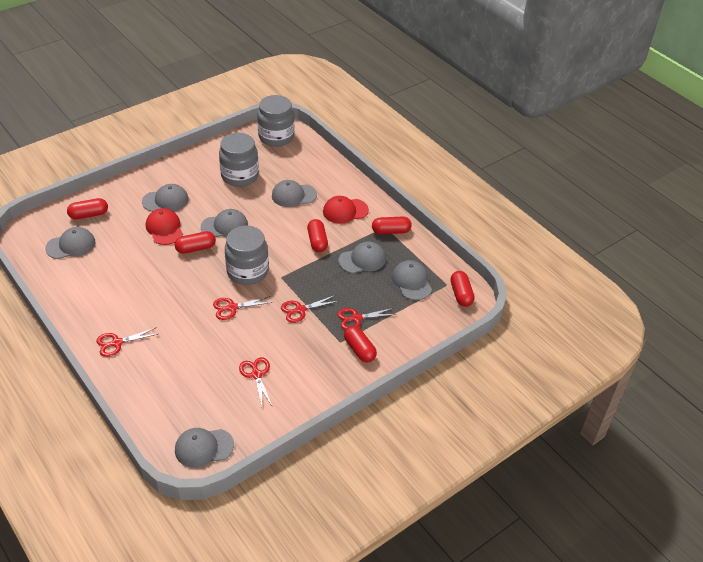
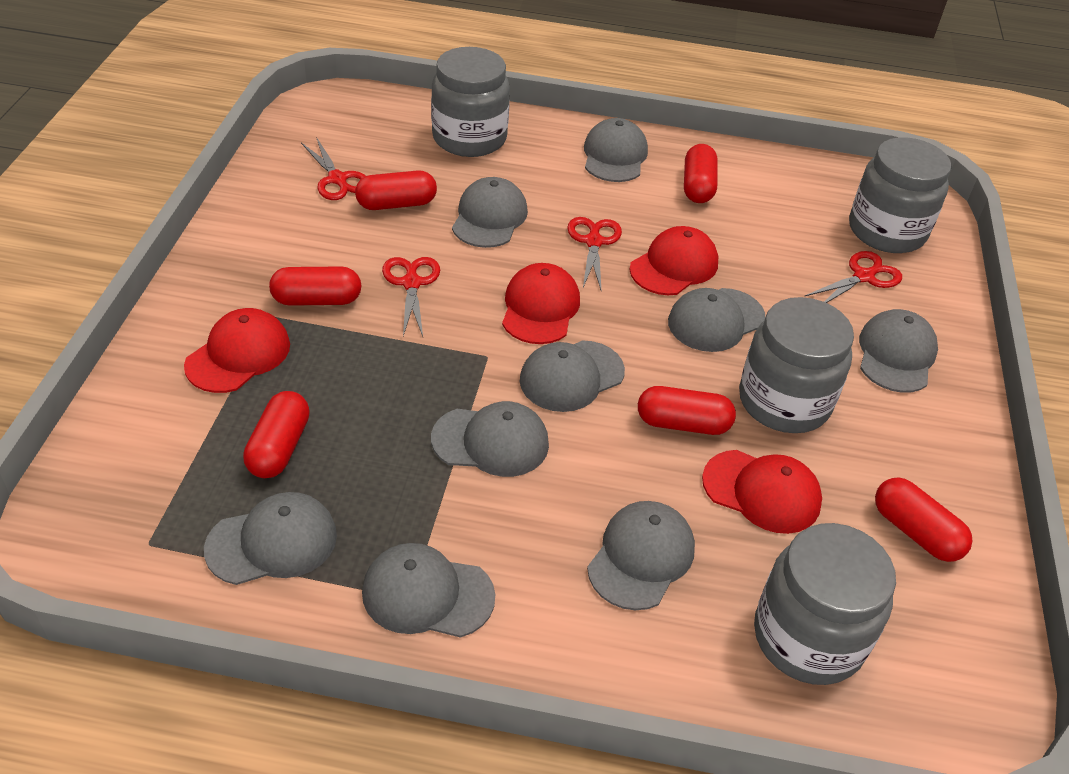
grey cap: 7 -> 9
grey jar: 3 -> 4
red cap: 2 -> 4
red scissors: 5 -> 4

